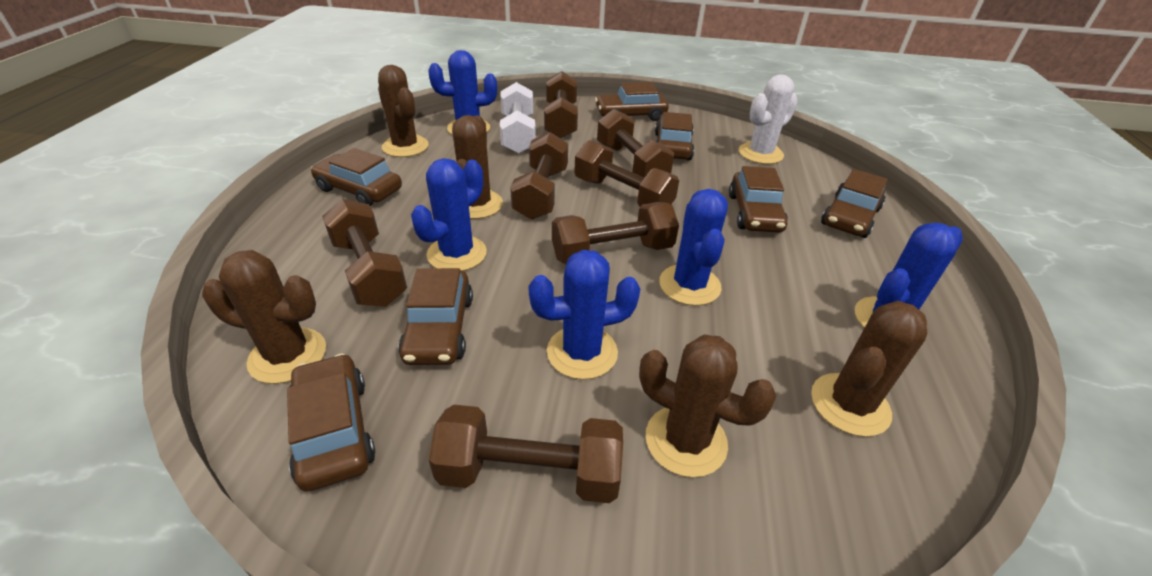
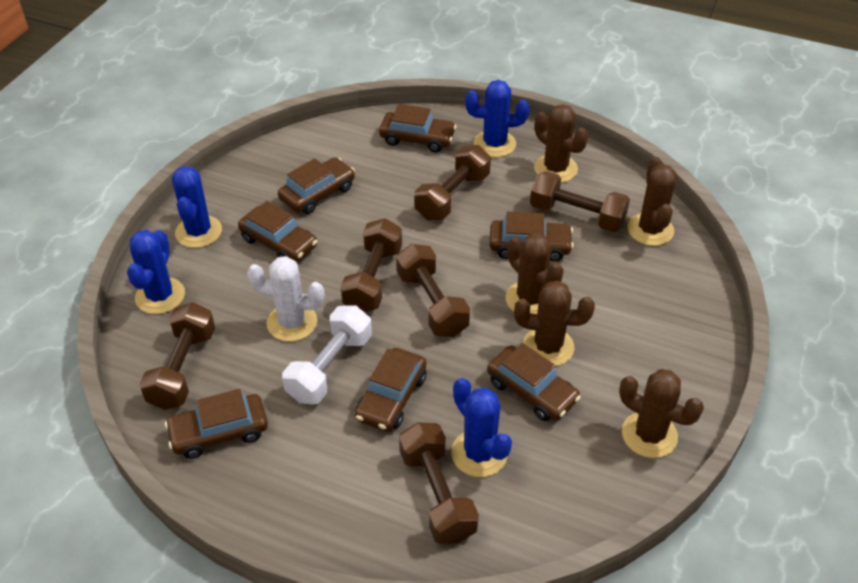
blue cactus: 5 -> 4
brown dumbbell: 7 -> 6

